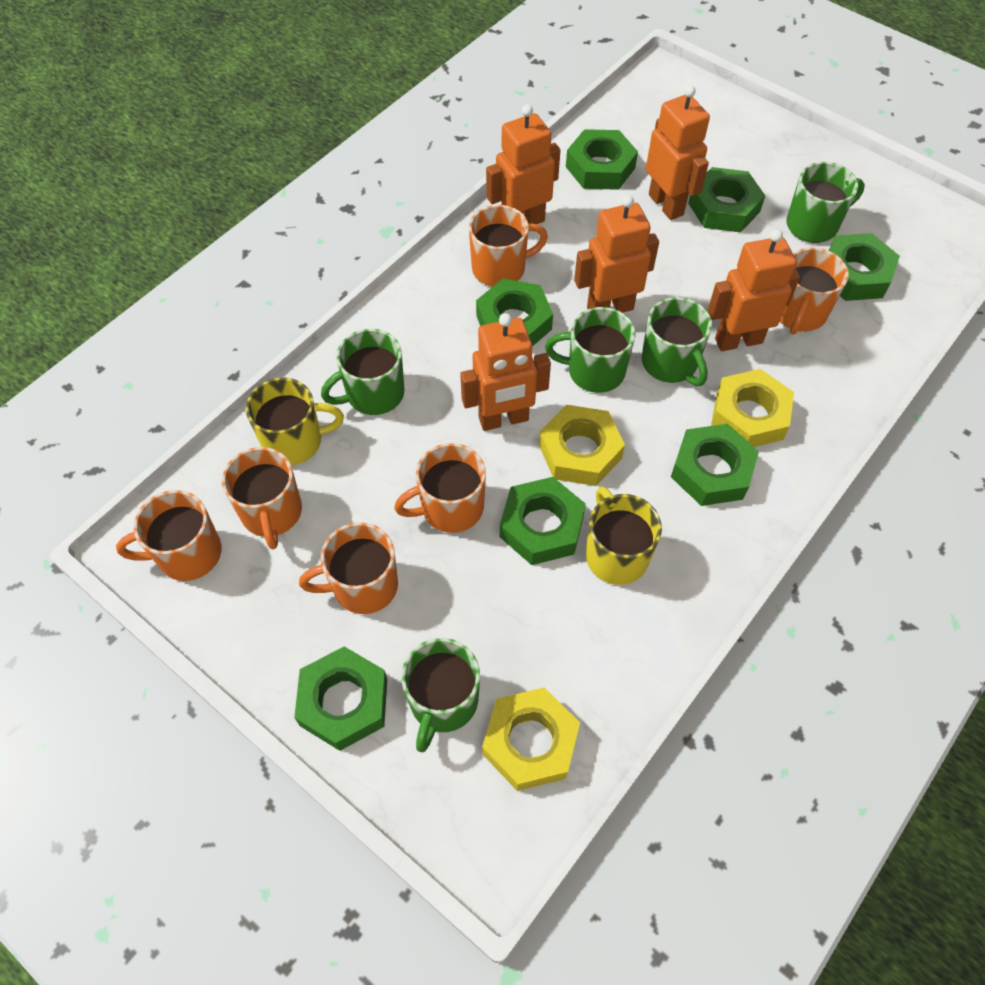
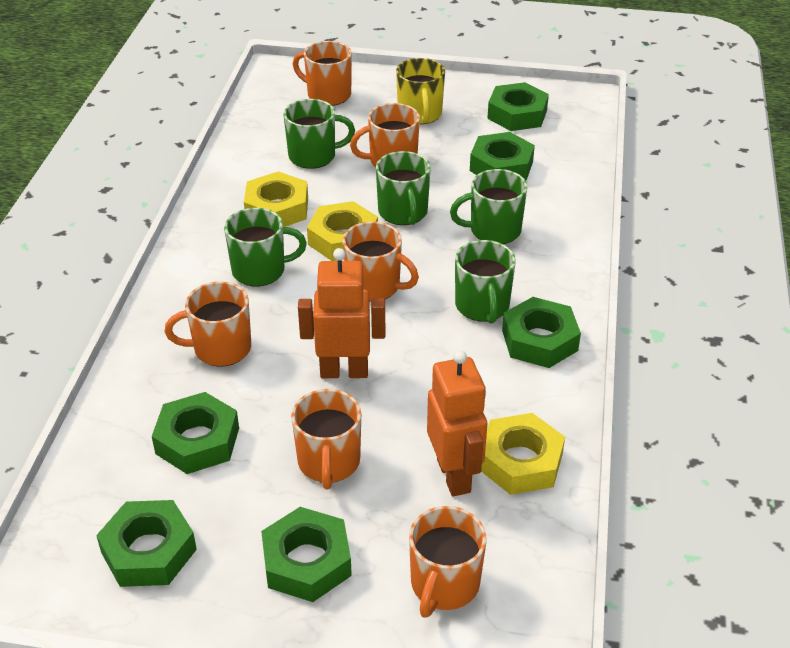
green nut: 7 -> 6
orange robot: 5 -> 2
yellow mug: 2 -> 1

